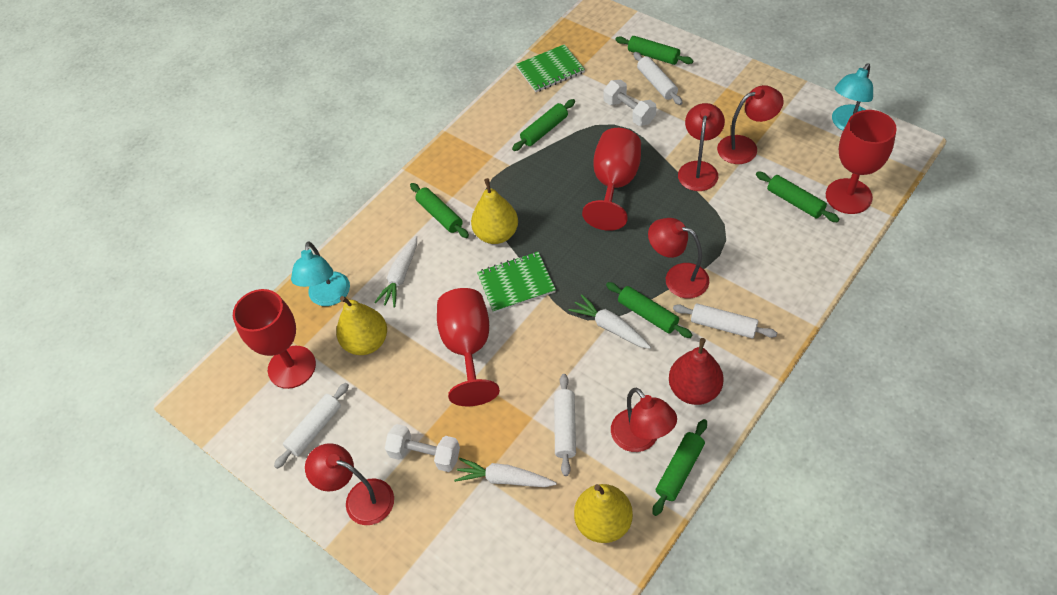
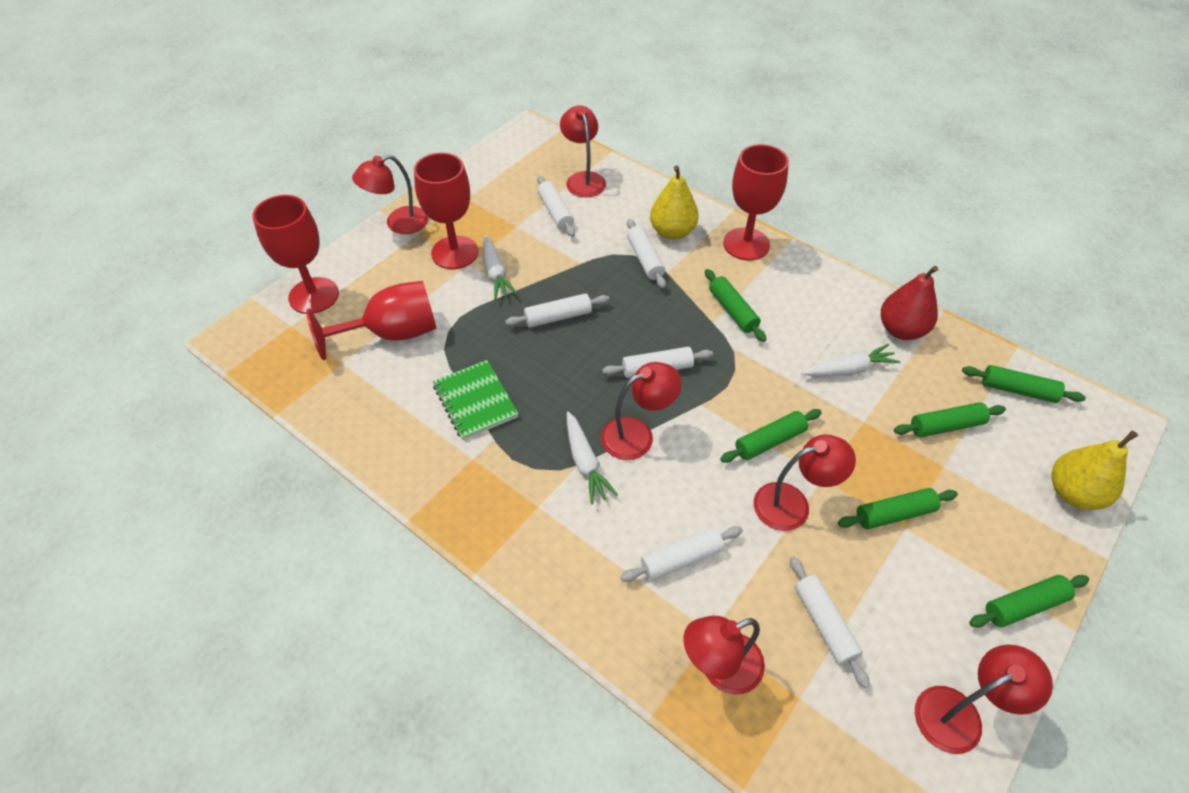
green notebook: 2 -> 1
red lamp: 5 -> 6
turquoise lamp: 2 -> 0
white dumbbell: 2 -> 0
white rolling pin: 4 -> 6
yellow pear: 3 -> 2

